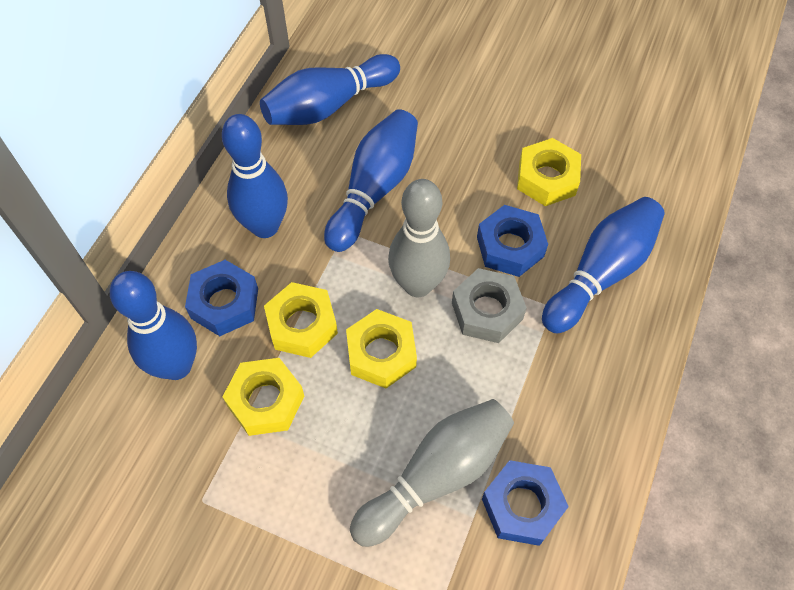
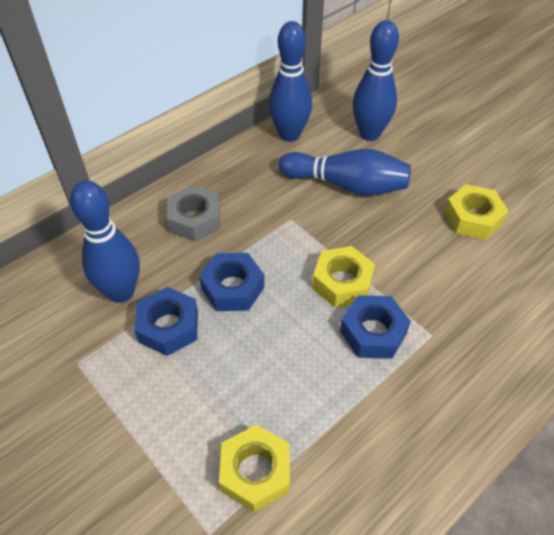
blue bowling pin: 5 -> 4
grey bowling pin: 2 -> 0
yellow nut: 4 -> 3

